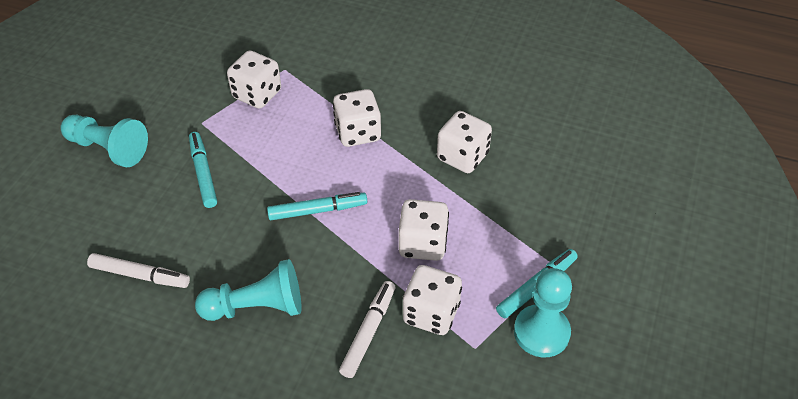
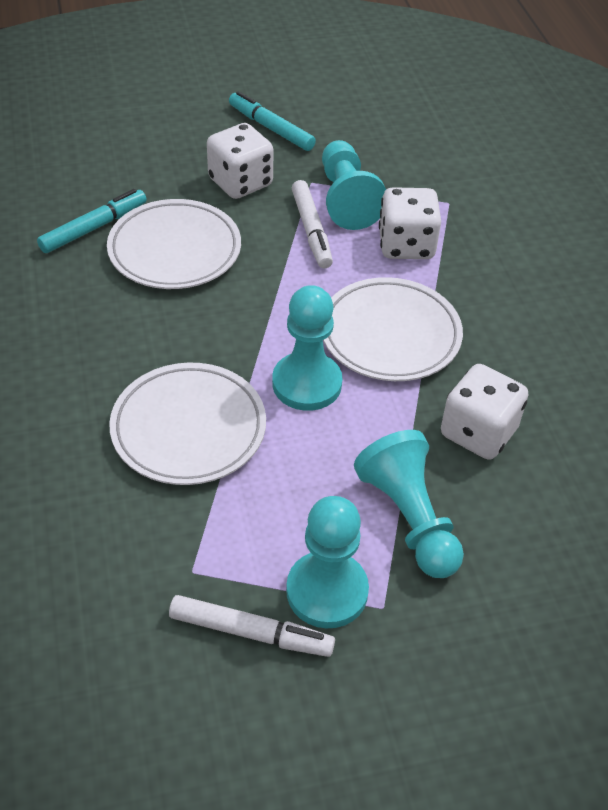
turquoise marker: 3 -> 2
turquoise pawn: 3 -> 4
white dice: 5 -> 3
white plate: 0 -> 3

